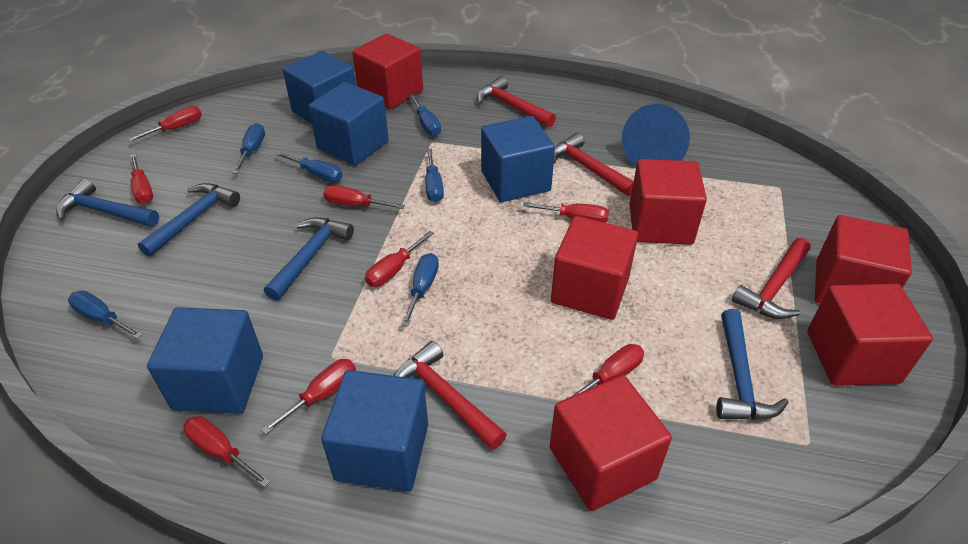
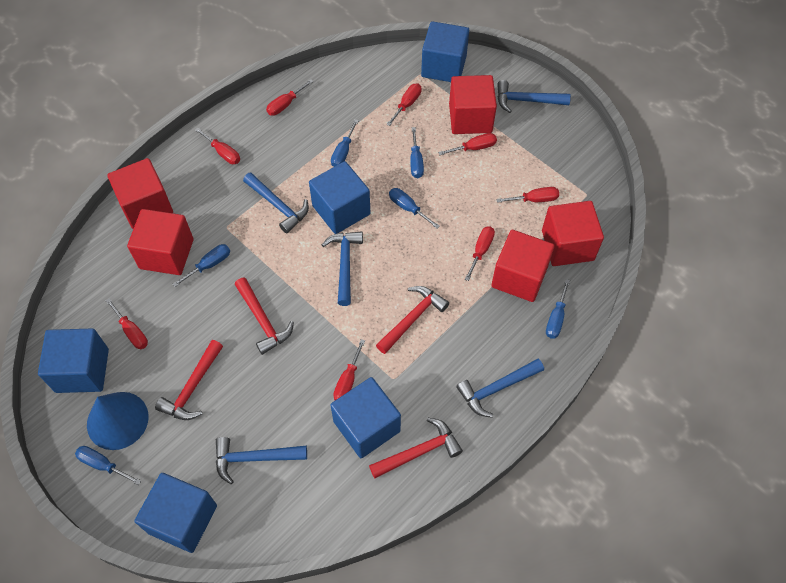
blue hammer: 4 -> 5
red cube: 6 -> 5

